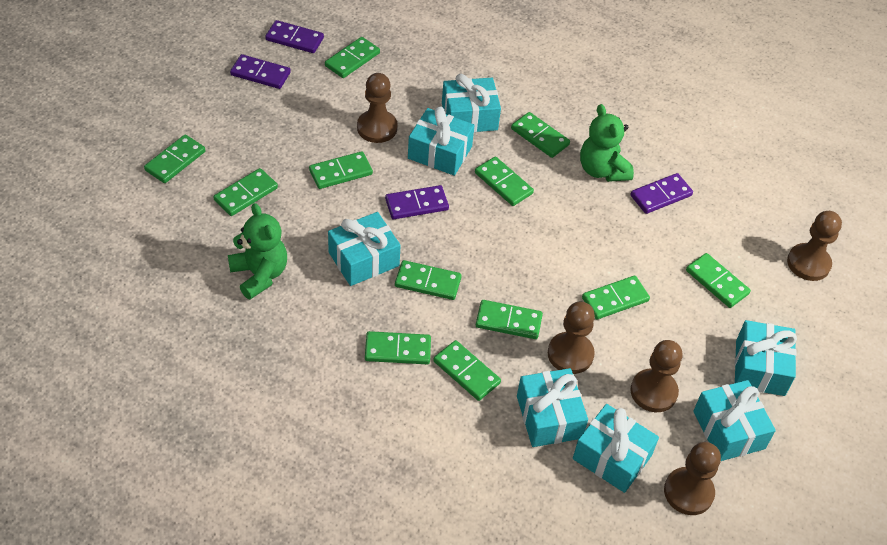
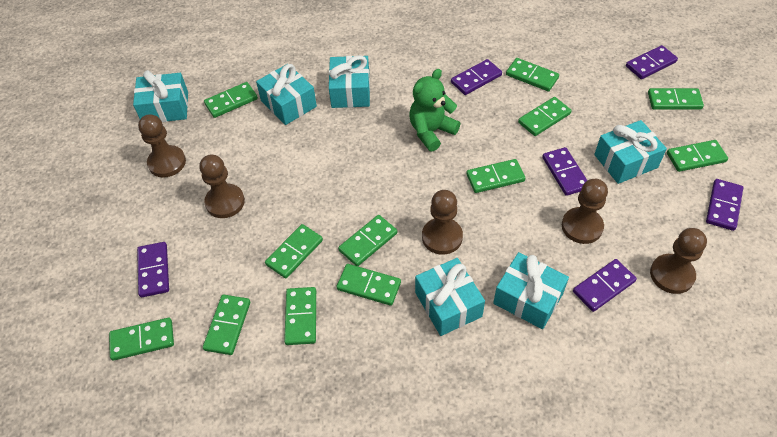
green teddy bear: 2 -> 1
purple domino: 4 -> 6
turquoise gift: 7 -> 6

